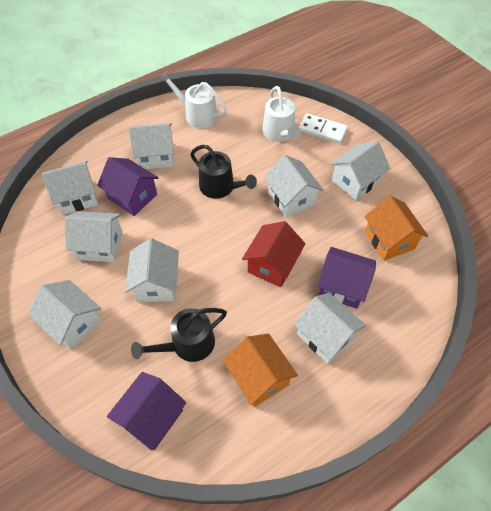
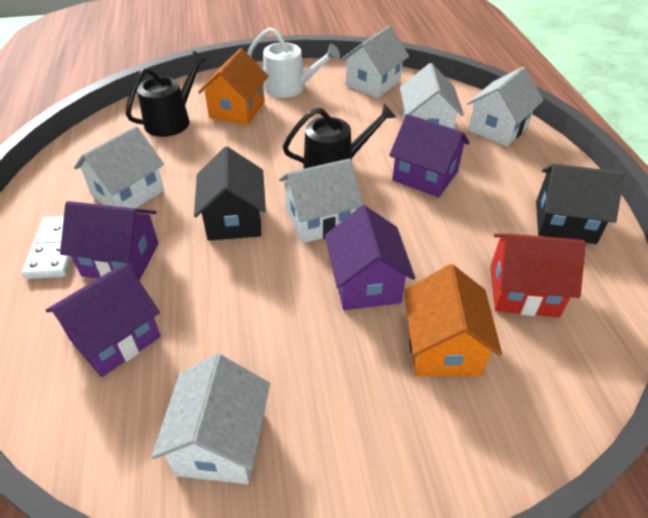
black house: 0 -> 2
purple house: 3 -> 4
white house: 8 -> 6
white watering can: 2 -> 1

